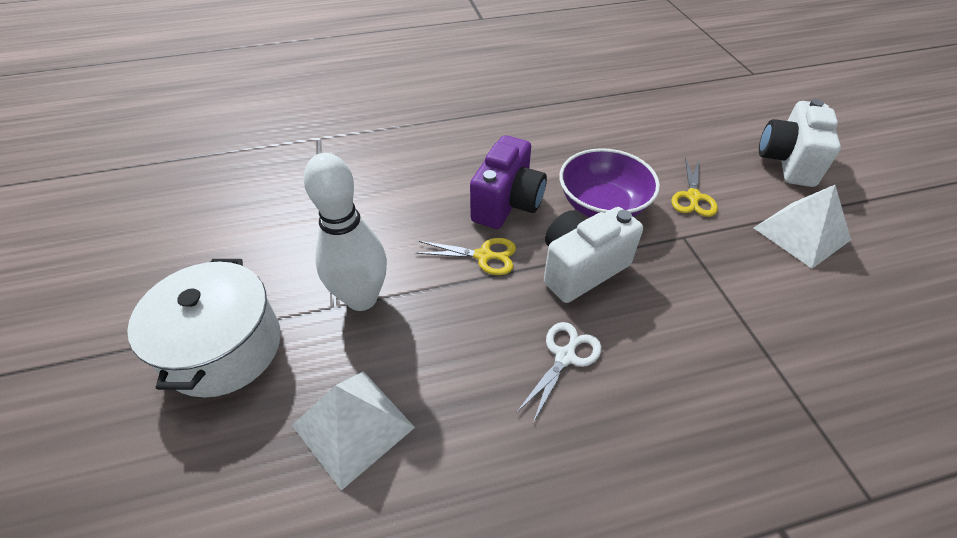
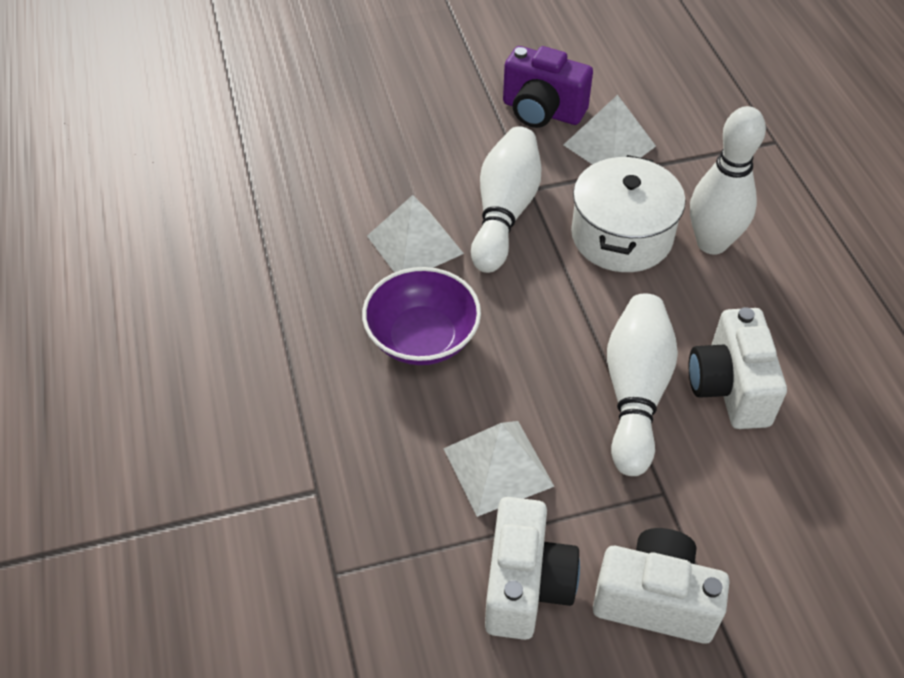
white bowling pin: 1 -> 3
white camera: 2 -> 3
white pyramid: 2 -> 3
white scissors: 1 -> 0
yellow scissors: 2 -> 0

